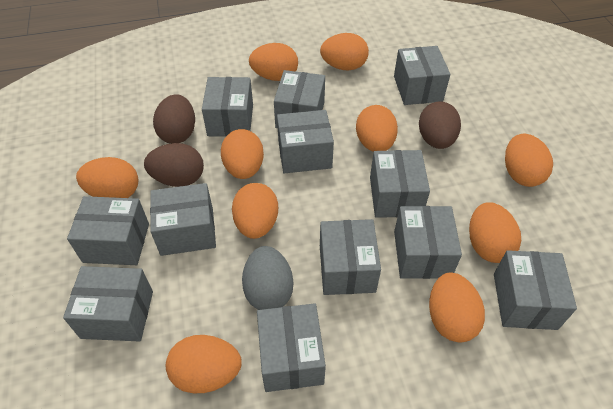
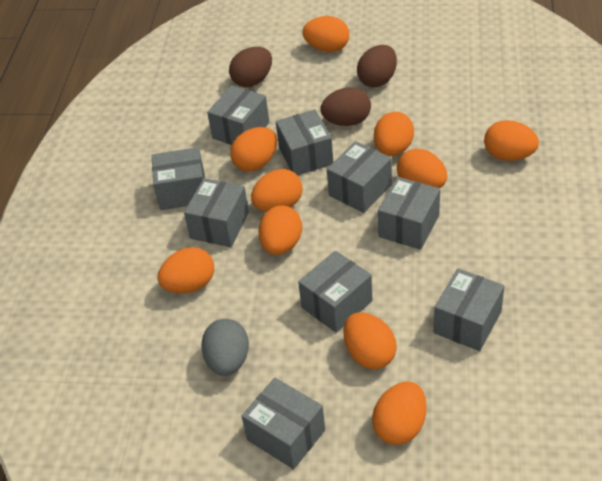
grey box: 12 -> 9

